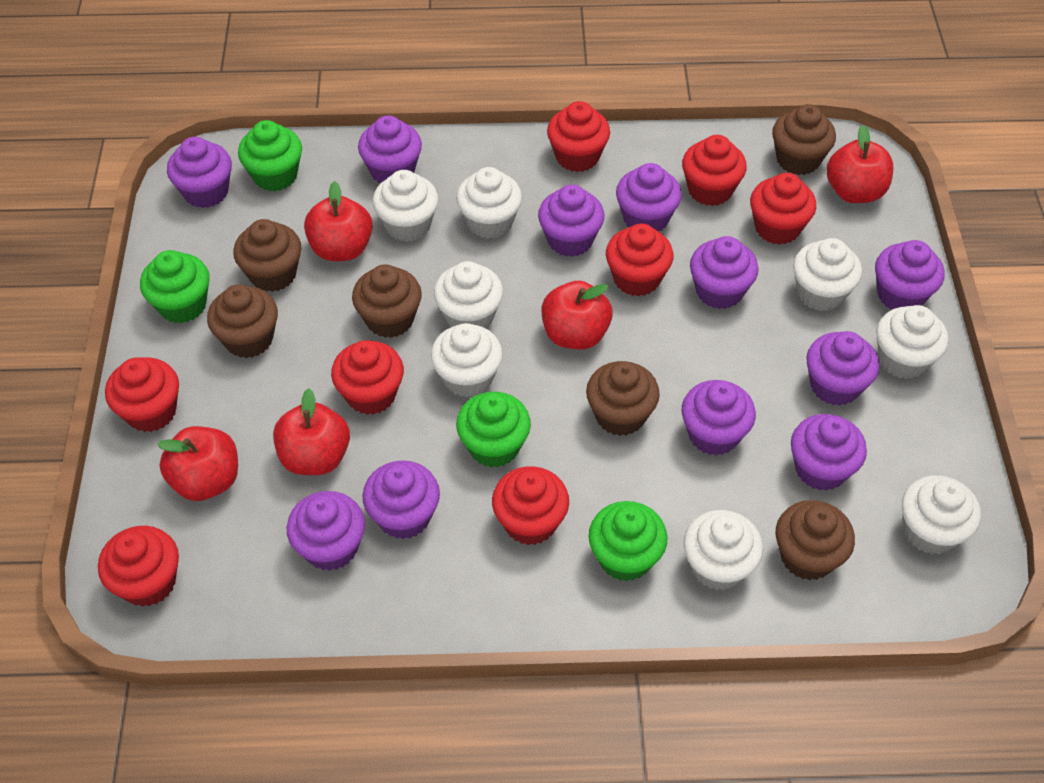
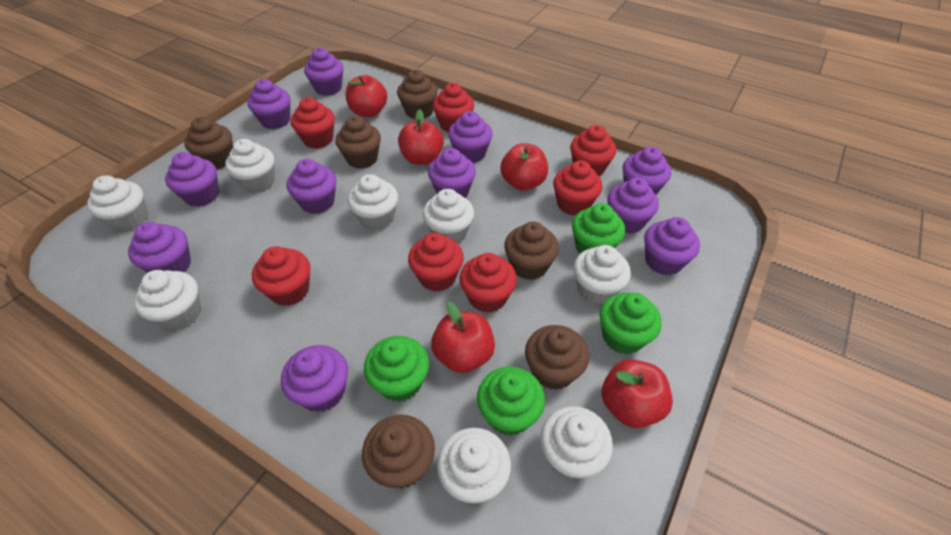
red cupcake: 8 -> 7

